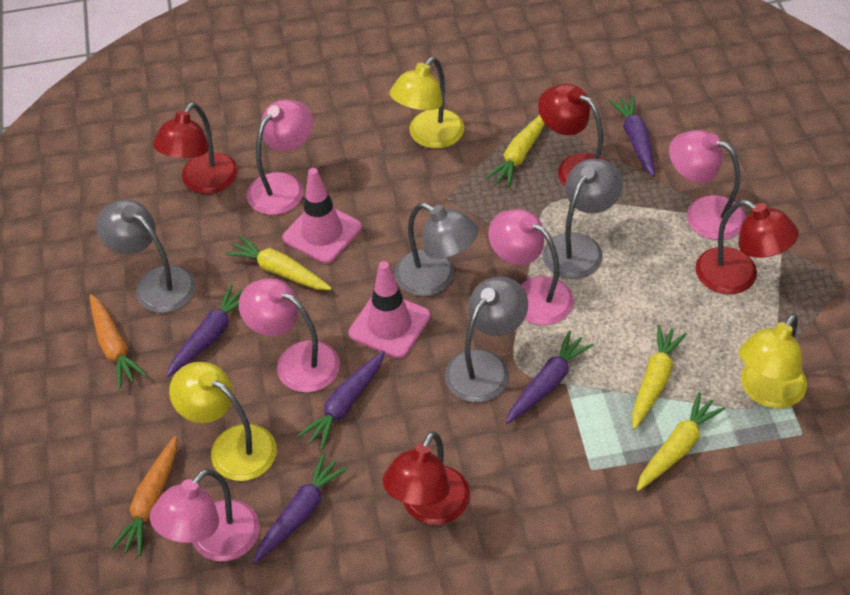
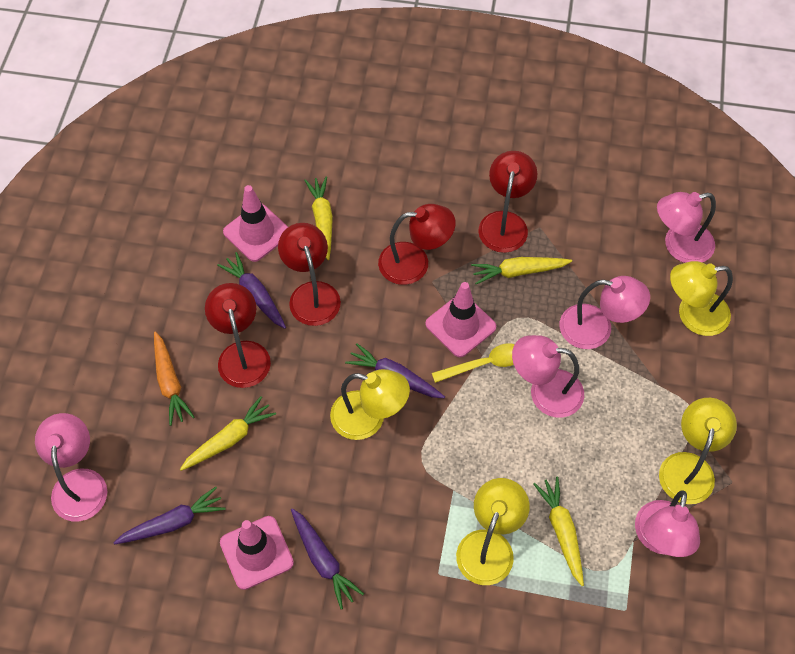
grey lamp: 4 -> 0
orange carrot: 2 -> 1
pink traffic cone: 2 -> 3
purple carrot: 5 -> 4
yellow lamp: 3 -> 4
yellow spoon: 0 -> 1

